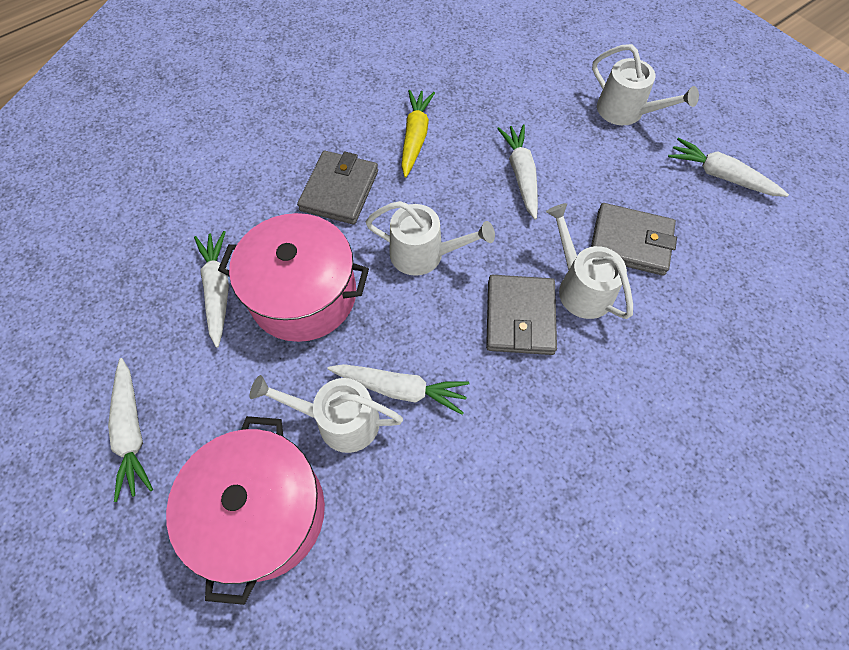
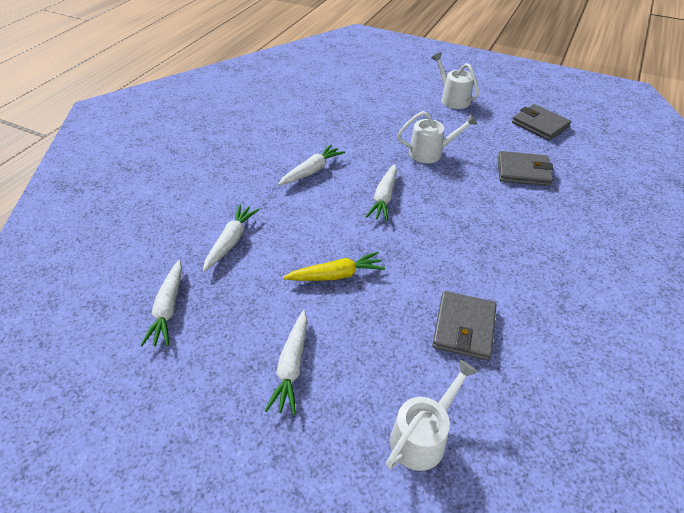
pink pot: 2 -> 0
white watering can: 4 -> 3

